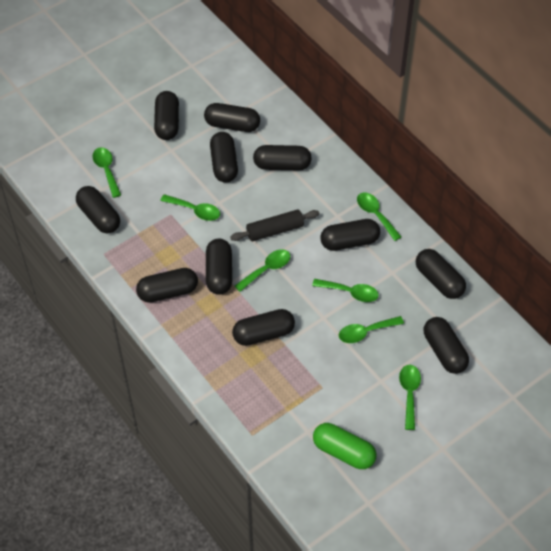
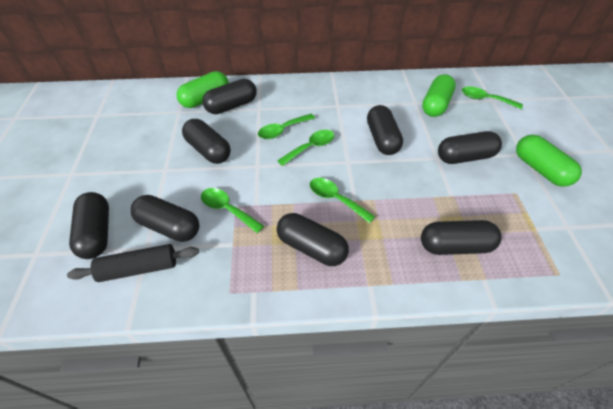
black capsule: 11 -> 8
green capsule: 1 -> 3
green spoon: 7 -> 5

